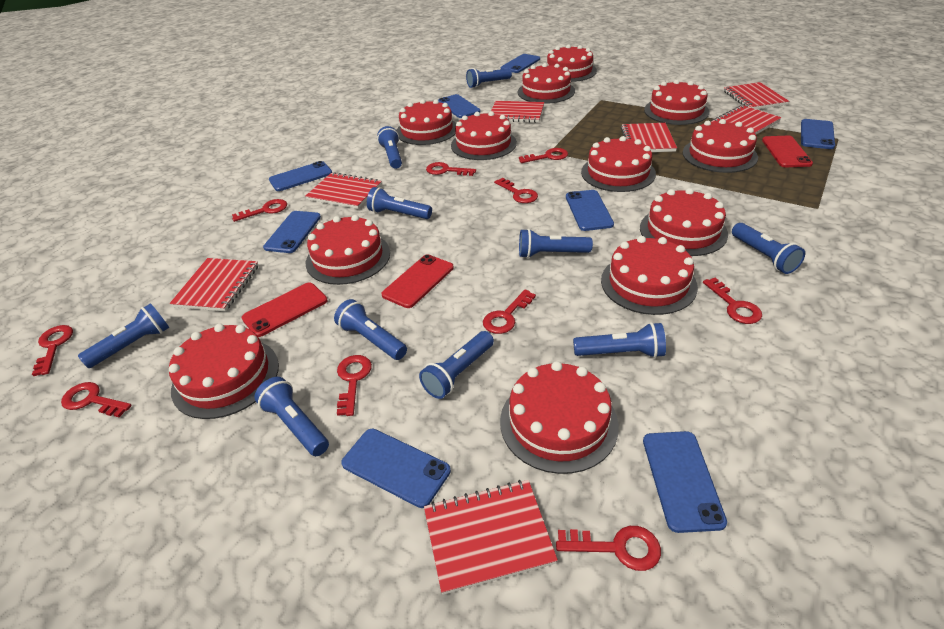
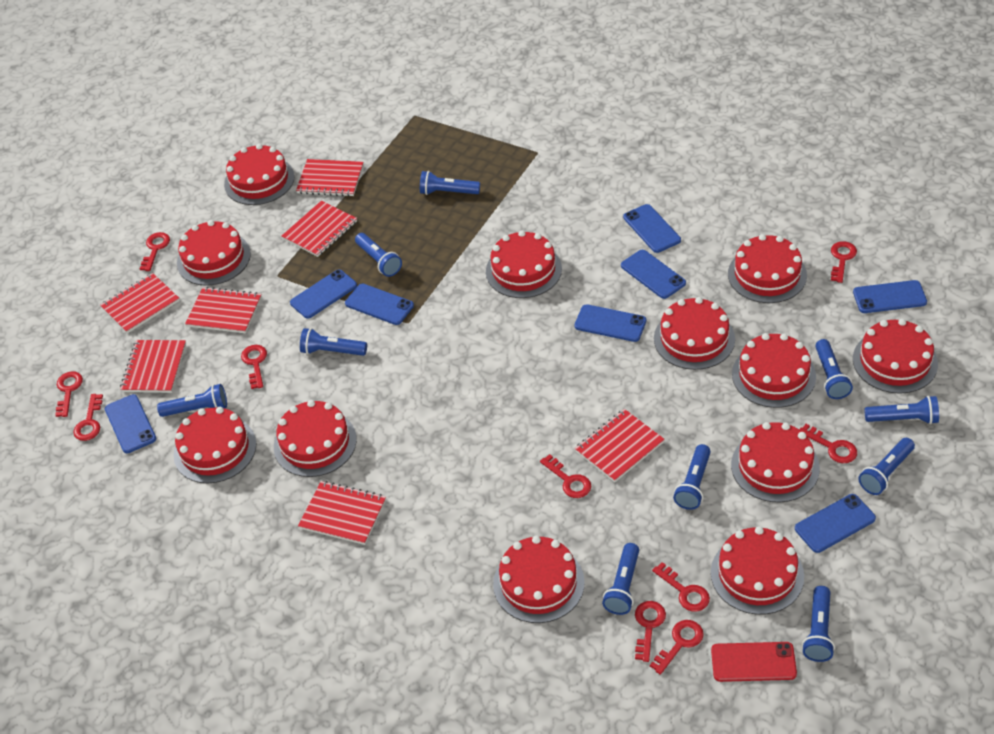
red phone: 3 -> 1

